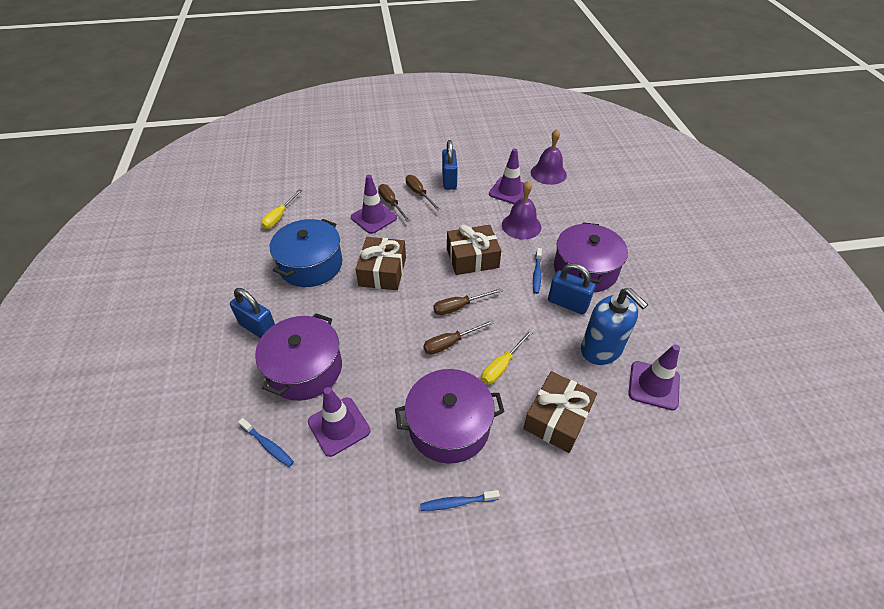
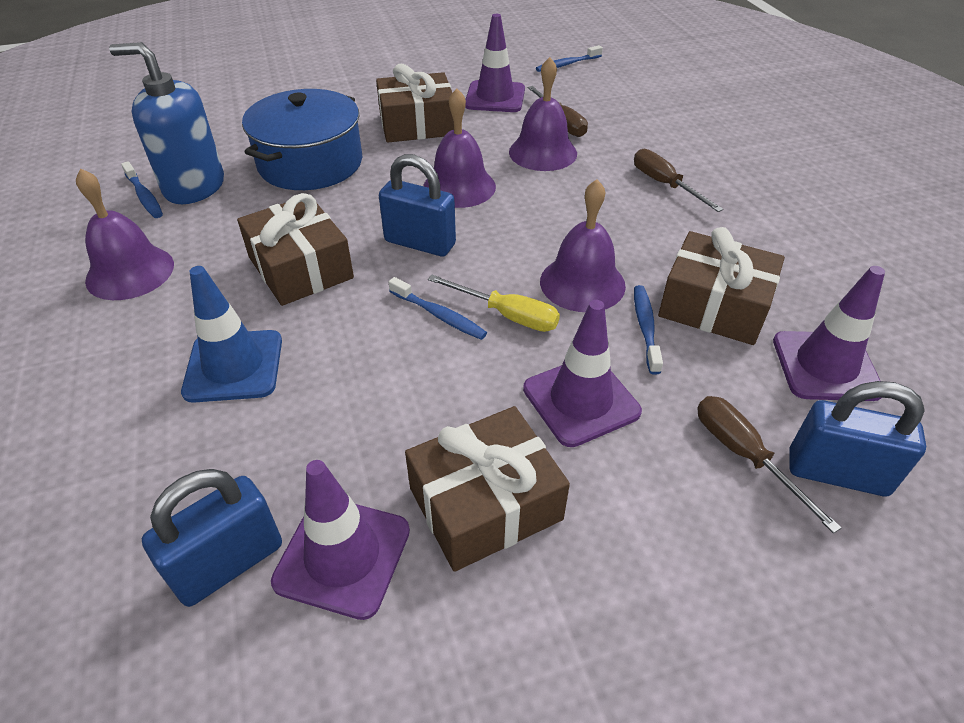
blue toothbrush: 3 -> 4
blue traffic cone: 0 -> 1
brown gift: 3 -> 4
brown screwdriver: 4 -> 3
purple bell: 2 -> 4
purple pot: 3 -> 0
yellow screwdriver: 2 -> 1

